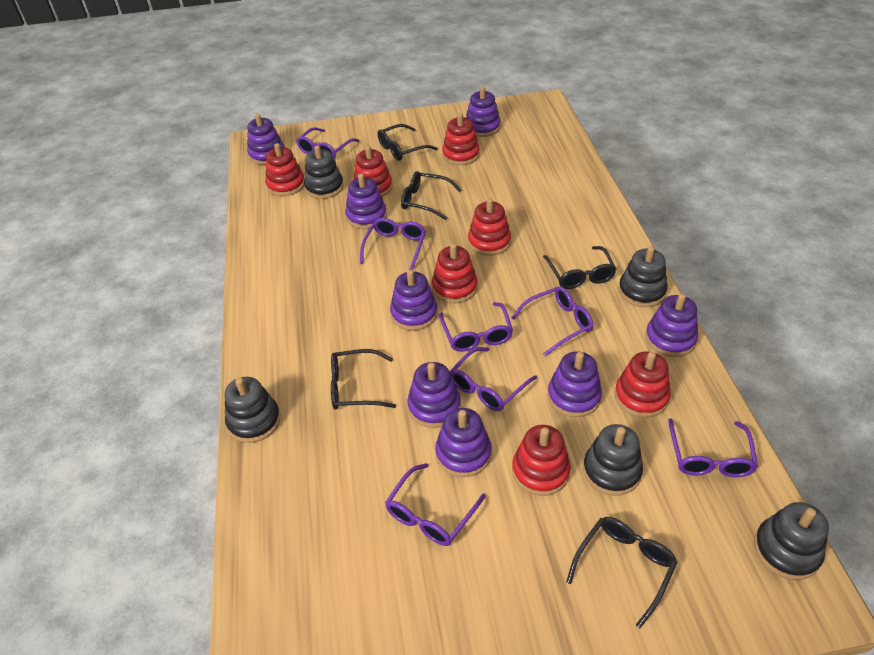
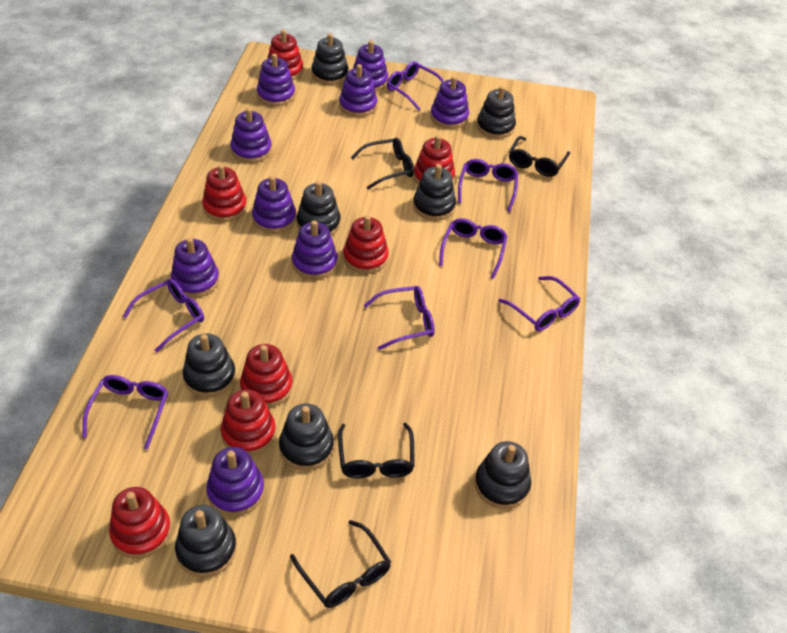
black glasses: 5 -> 4
black stacking toy: 5 -> 8
purple stacking toy: 8 -> 9

